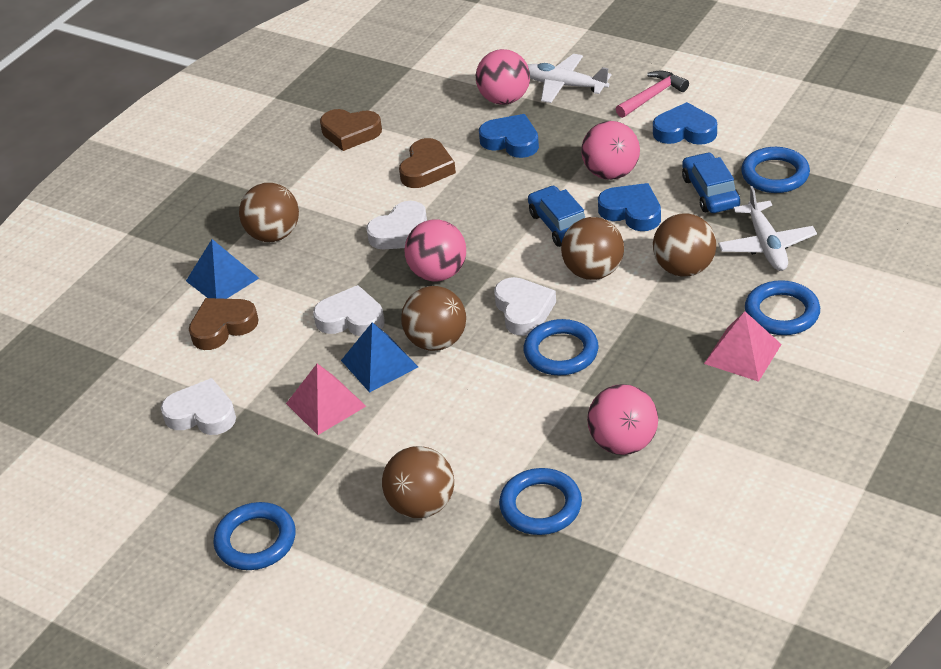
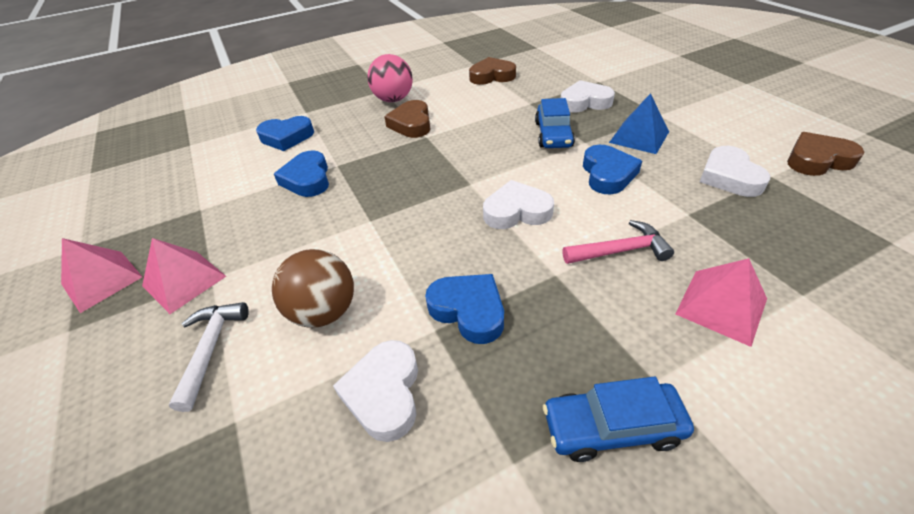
blue heart: 3 -> 4
blue pyramid: 2 -> 1
blue ring: 5 -> 0
brown ball: 5 -> 1
pink ball: 4 -> 1
pink pyramid: 2 -> 3
white hammer: 0 -> 1
white plane: 2 -> 0

